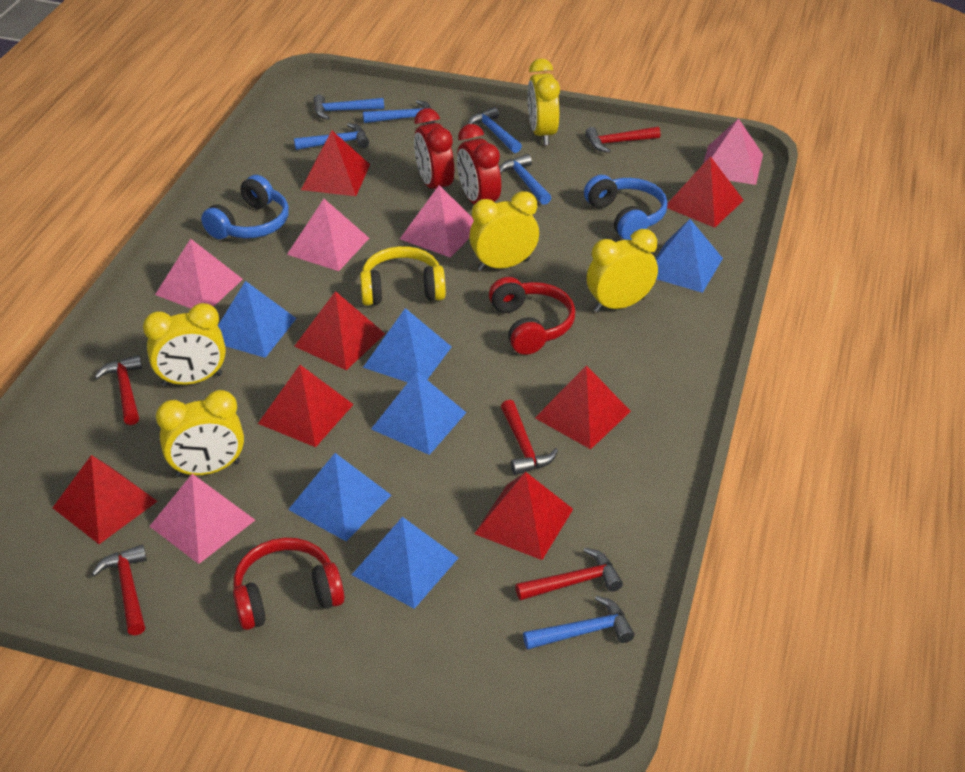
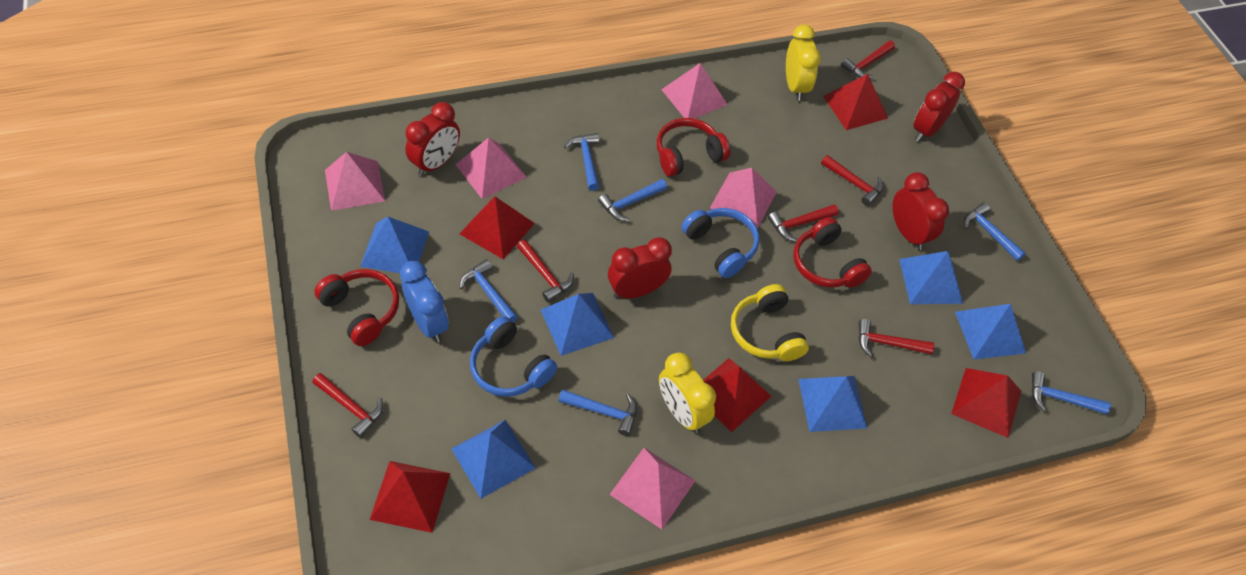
blue clock: 0 -> 1
red clock: 2 -> 4
red hammer: 5 -> 6
red headphones: 2 -> 3
red pyramid: 7 -> 5
yellow clock: 5 -> 2

